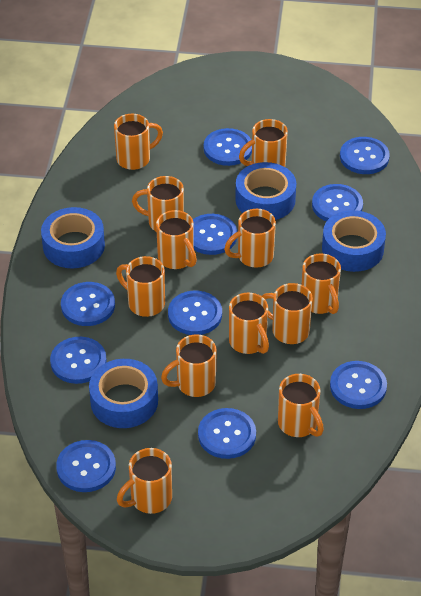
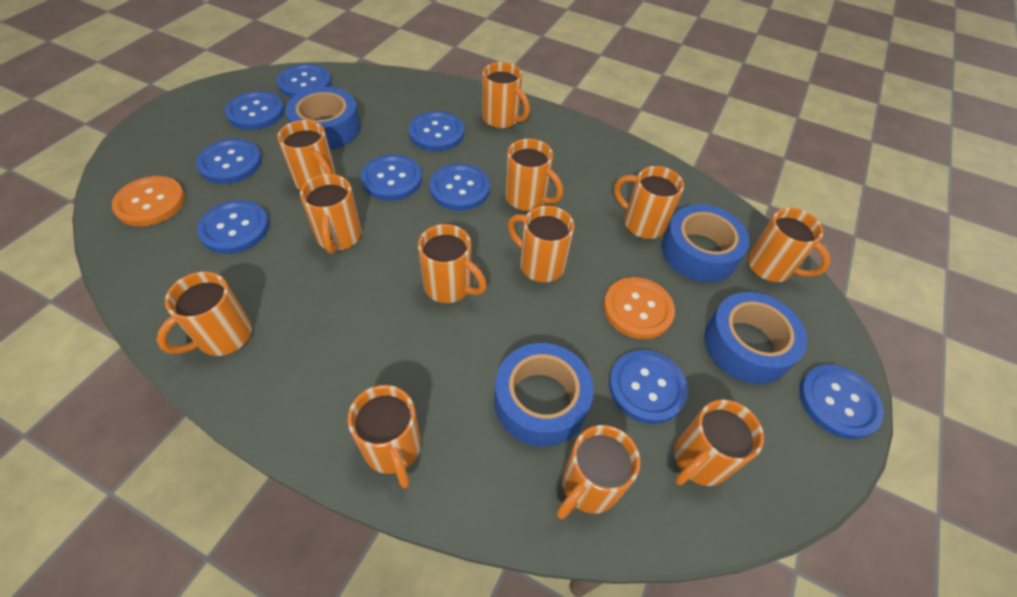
blue button: 10 -> 9
orange button: 0 -> 2

